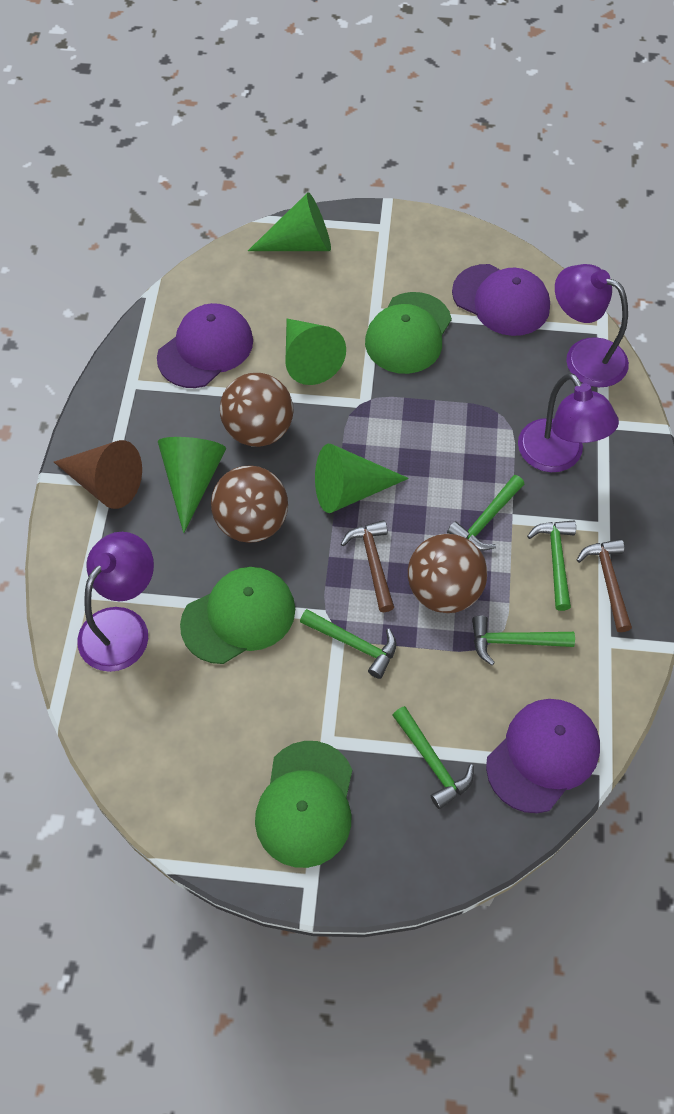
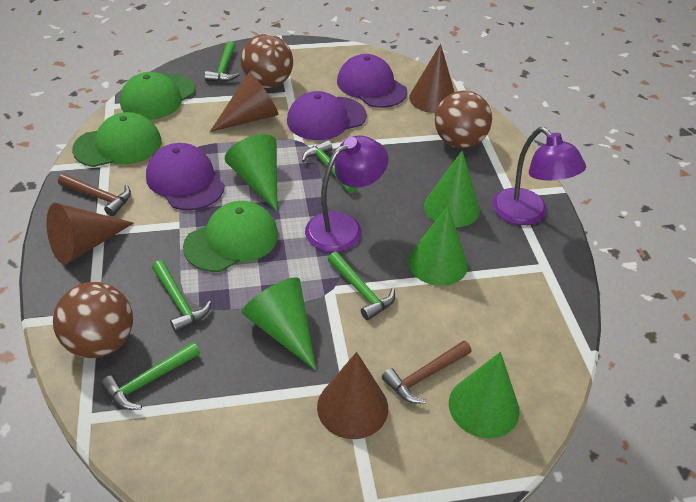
brown cone: 1 -> 4
green cone: 4 -> 5
purple lamp: 3 -> 2

